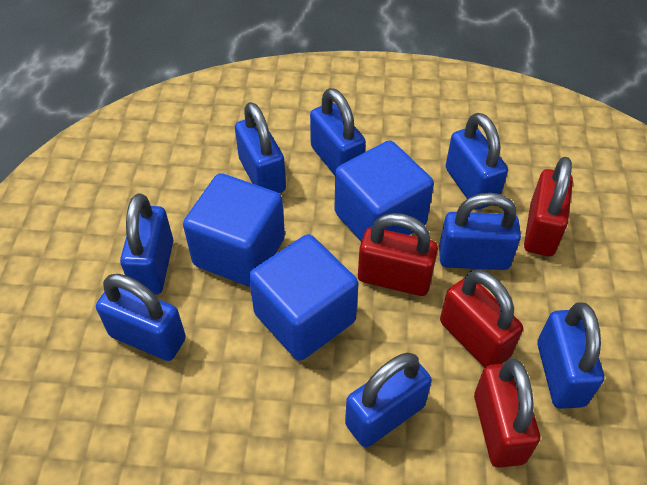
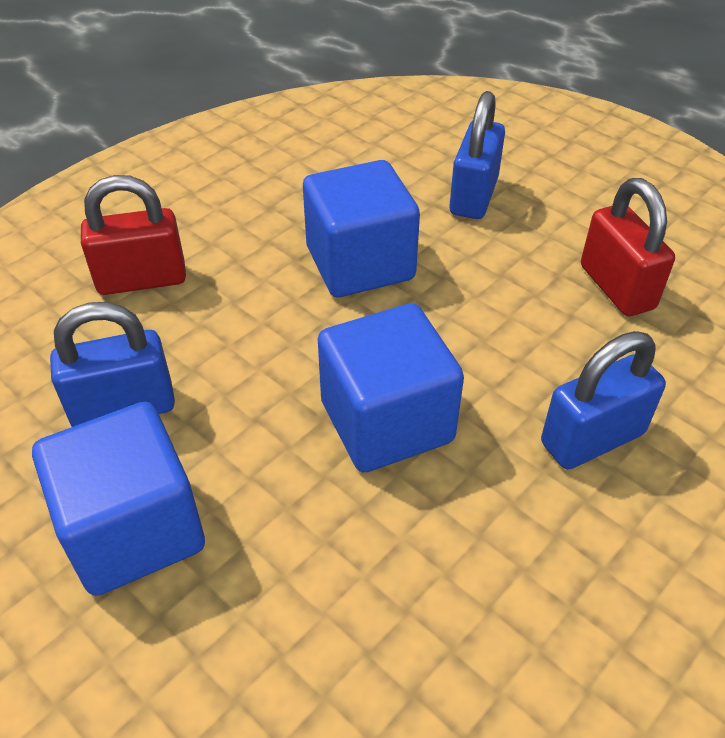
blue padlock: 8 -> 3
red padlock: 4 -> 2

